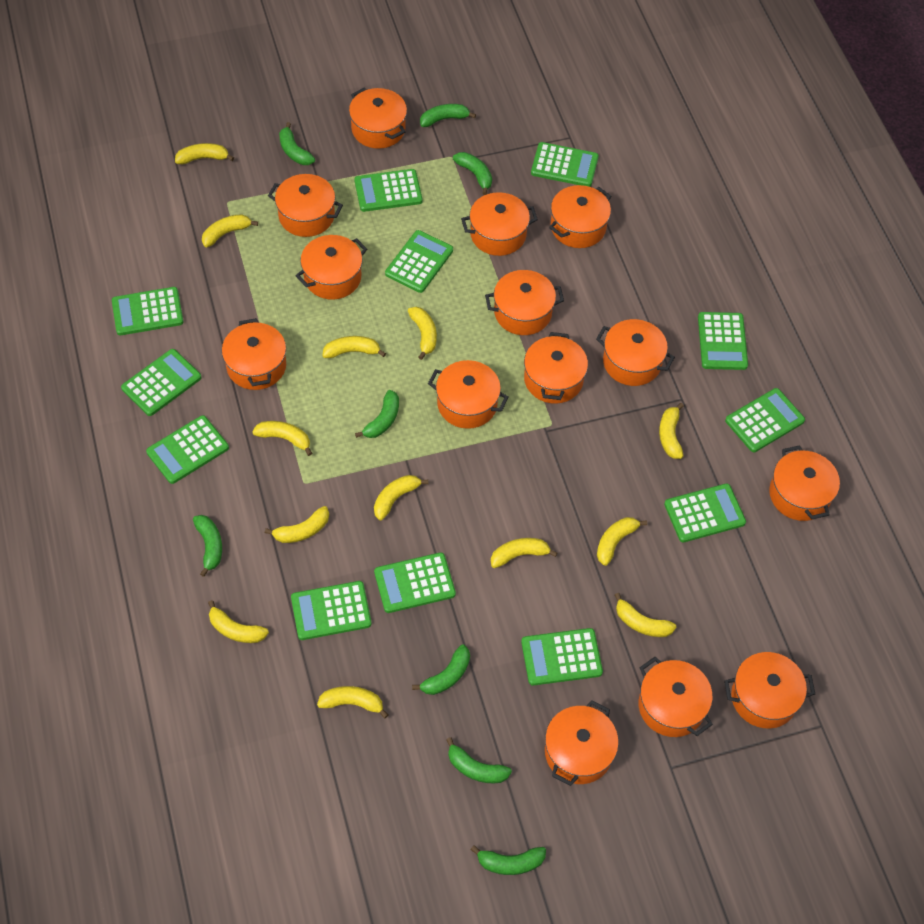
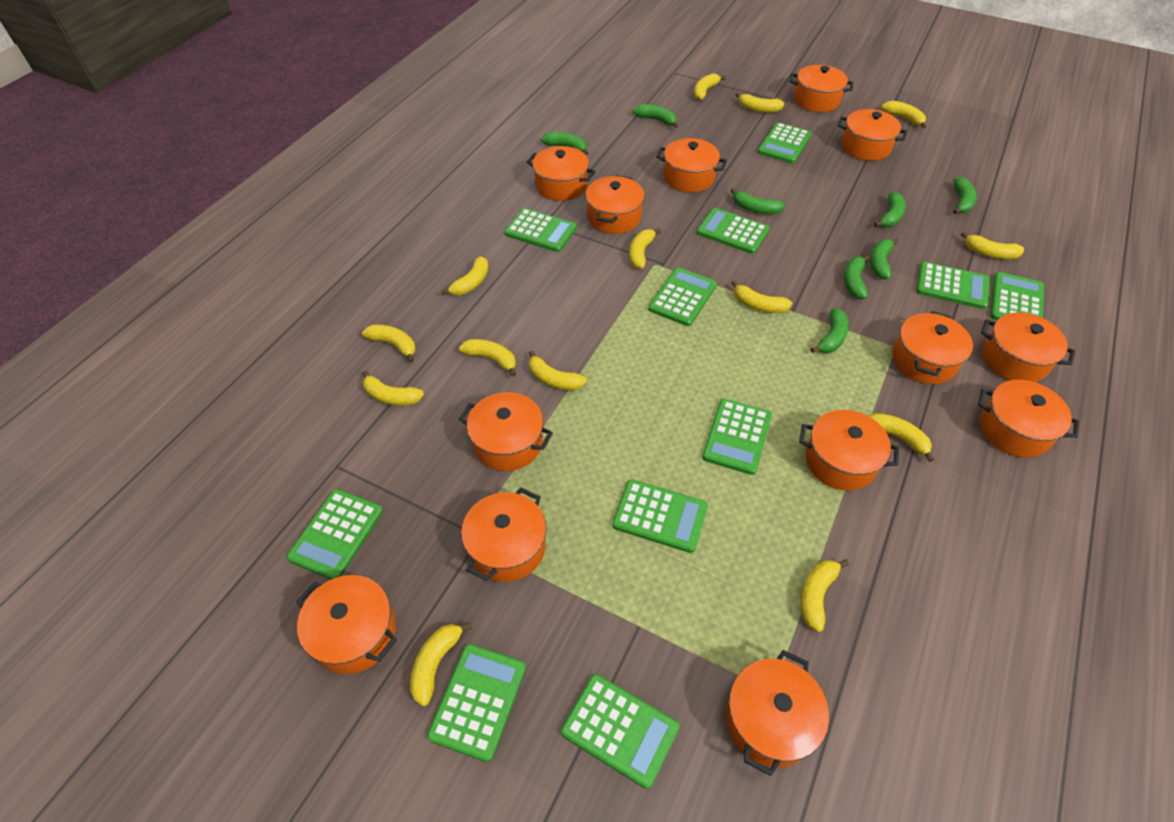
green calculator: 12 -> 11
orange pot: 14 -> 13
yellow banana: 13 -> 14

